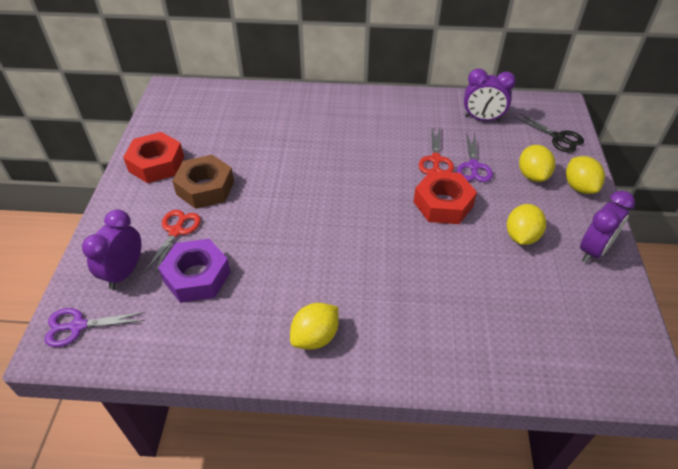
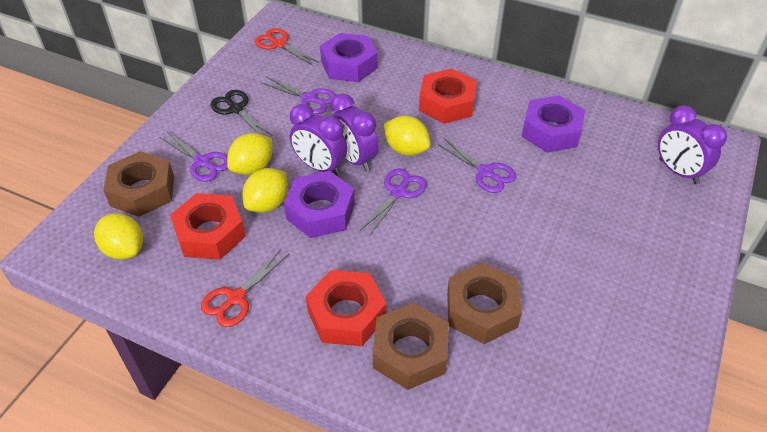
brown nut: 1 -> 3
purple nut: 1 -> 3
purple scissors: 2 -> 4
red nut: 2 -> 3

